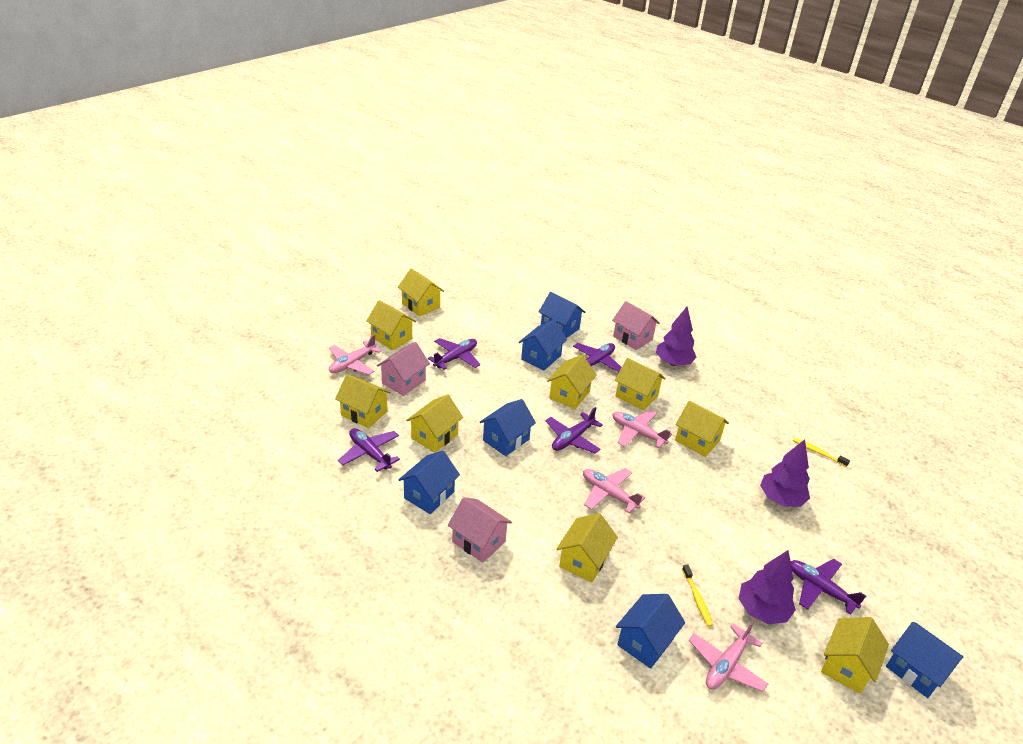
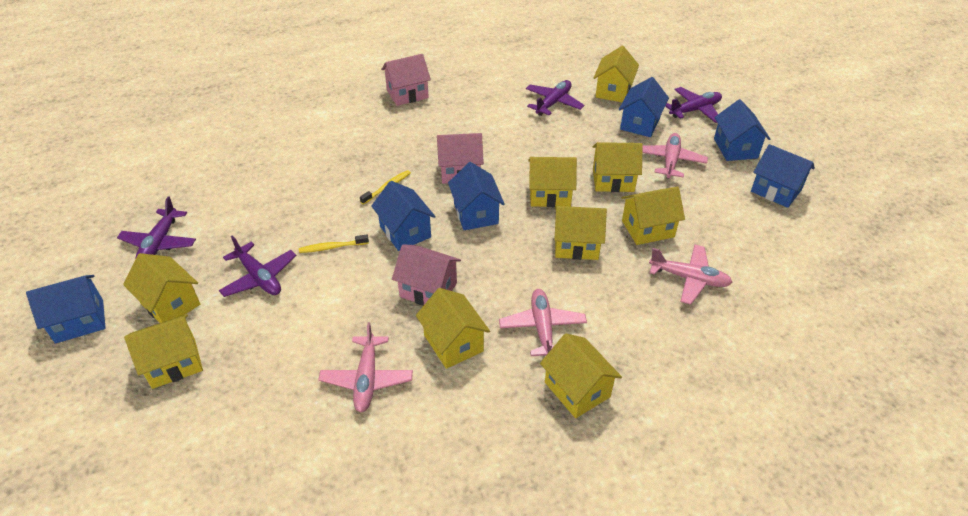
purple plane: 5 -> 4
purple tree: 3 -> 0

